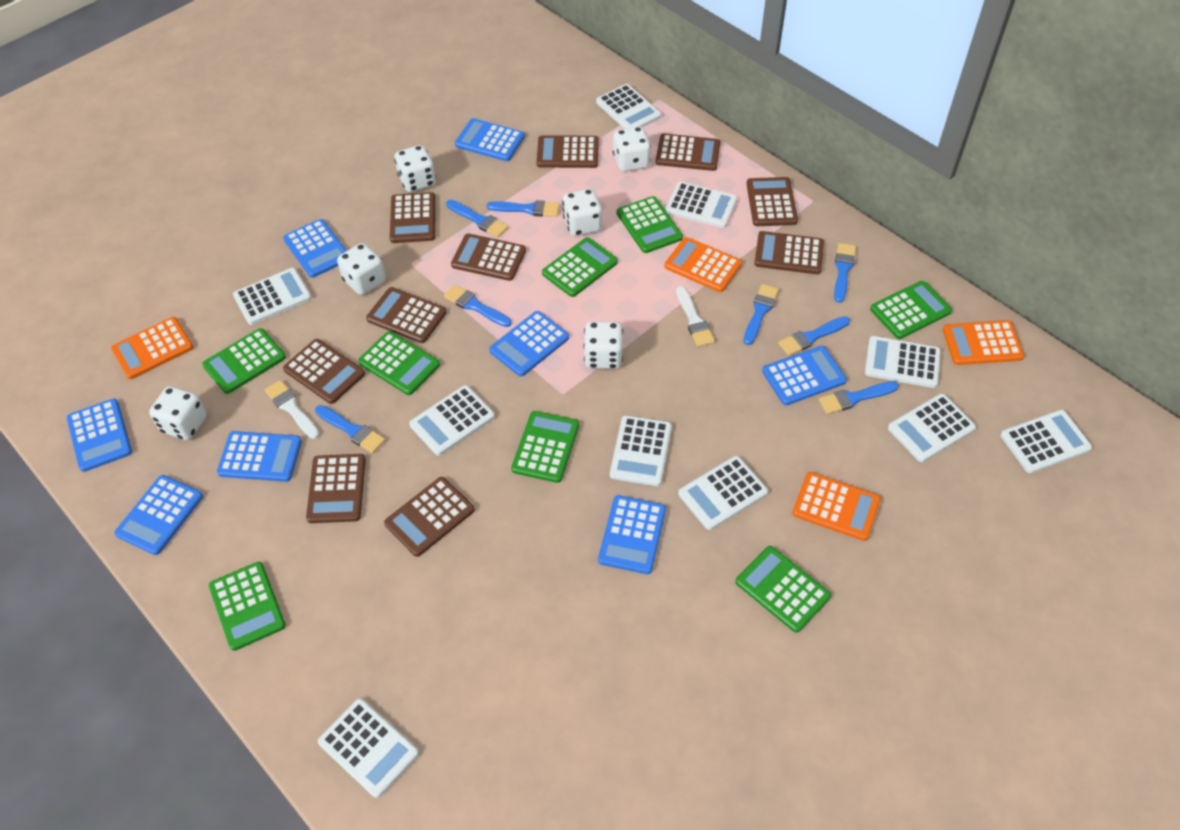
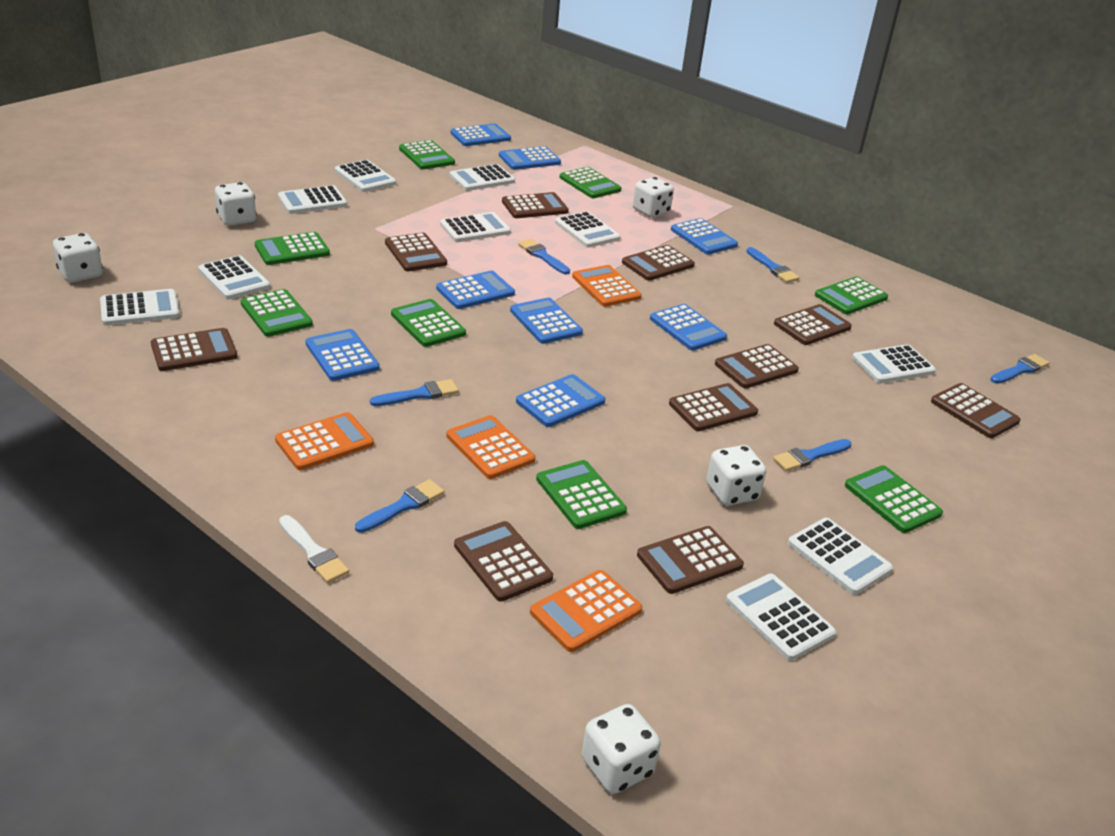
blue brush: 8 -> 6
white brush: 2 -> 1
white dice: 6 -> 5

